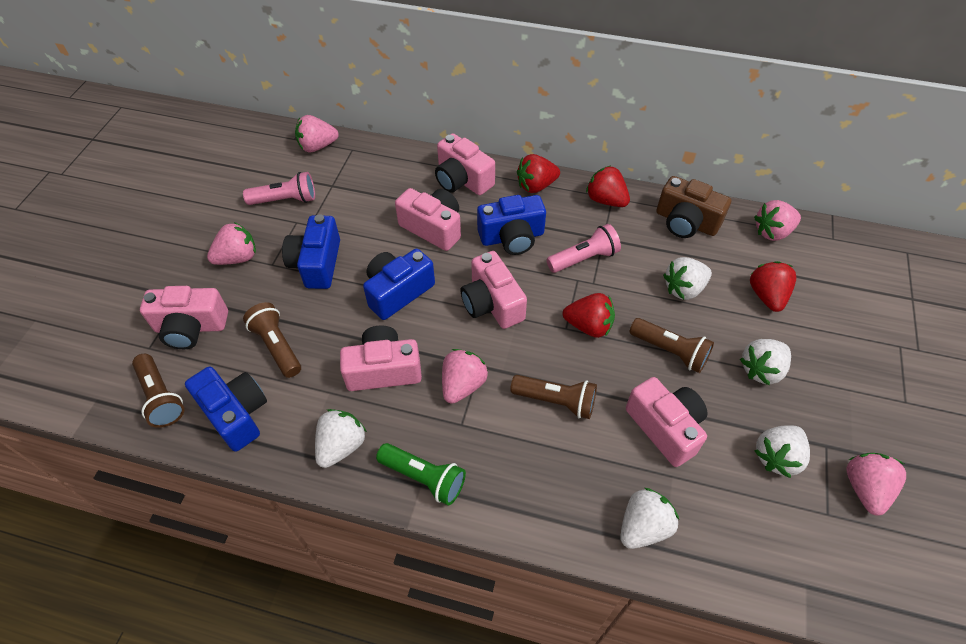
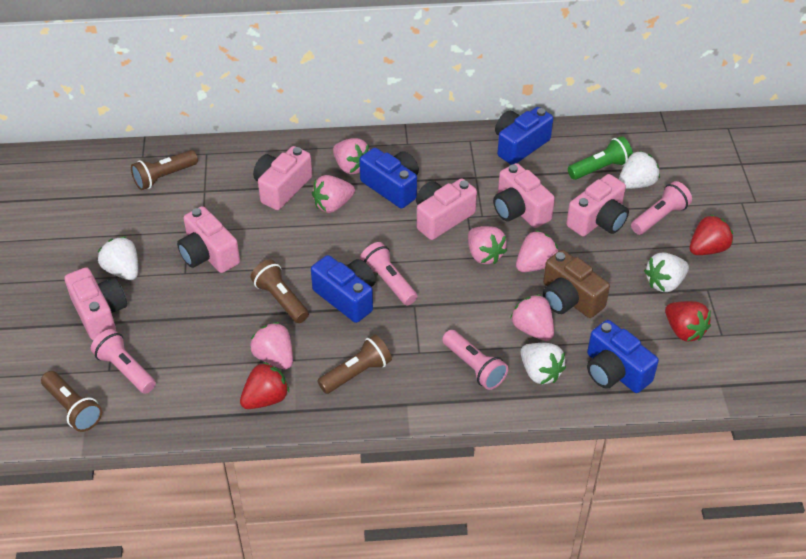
pink flashlight: 2 -> 4
pink strawberry: 5 -> 6
red strawberry: 4 -> 3
white strawberry: 5 -> 4

